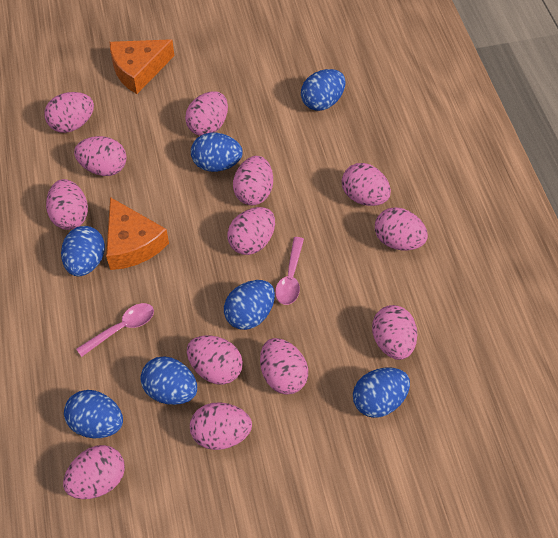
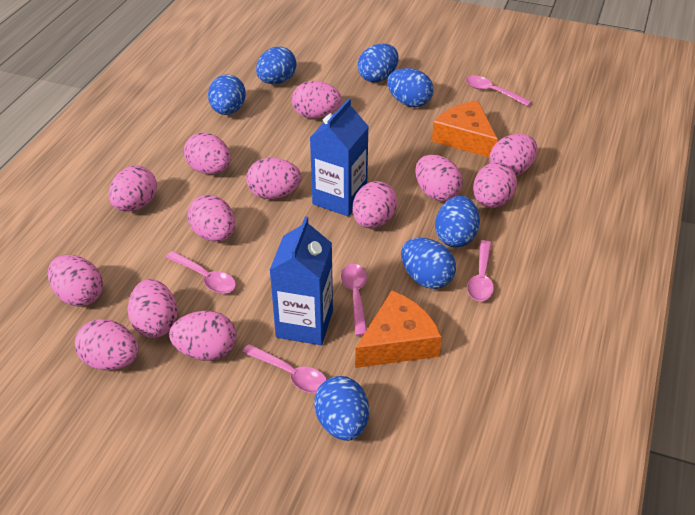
blue carton: 0 -> 2
pink spoon: 2 -> 5

